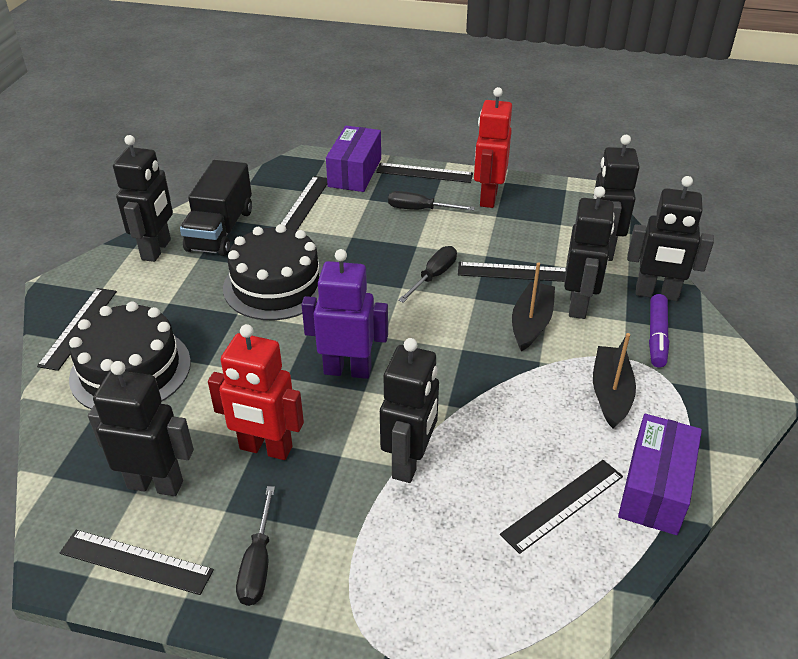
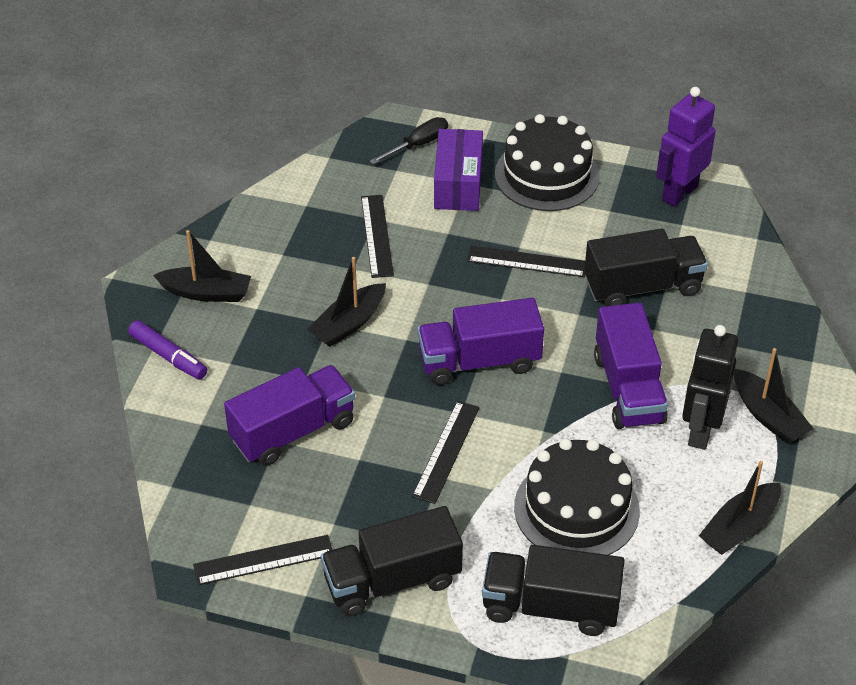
black boat: 2 -> 4
black robot: 6 -> 1
black ruler: 6 -> 4
black screwdriver: 3 -> 1
black truck: 1 -> 3
purple box: 2 -> 1
purple truck: 0 -> 3
red robot: 2 -> 0

